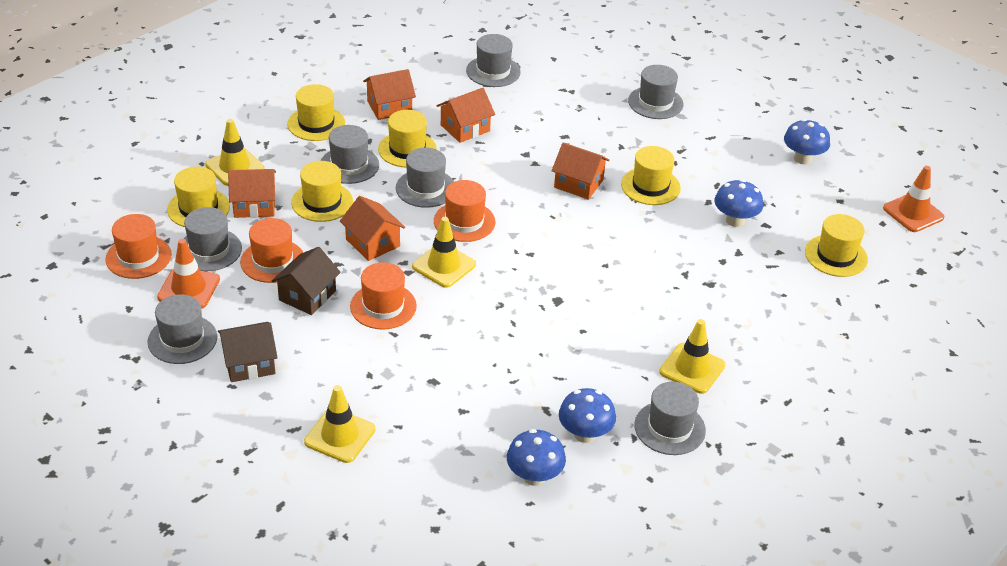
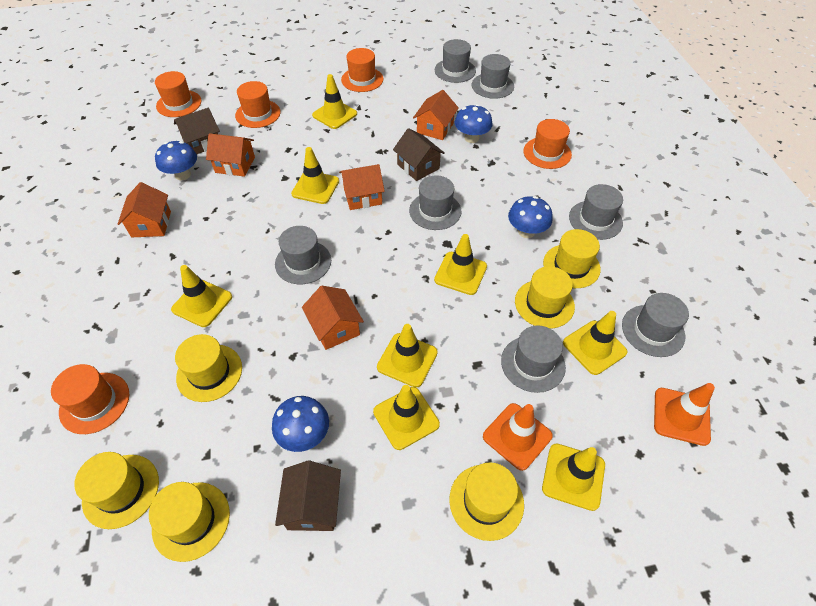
brown house: 2 -> 3
orange hat: 4 -> 5
yellow traffic cone: 4 -> 8

